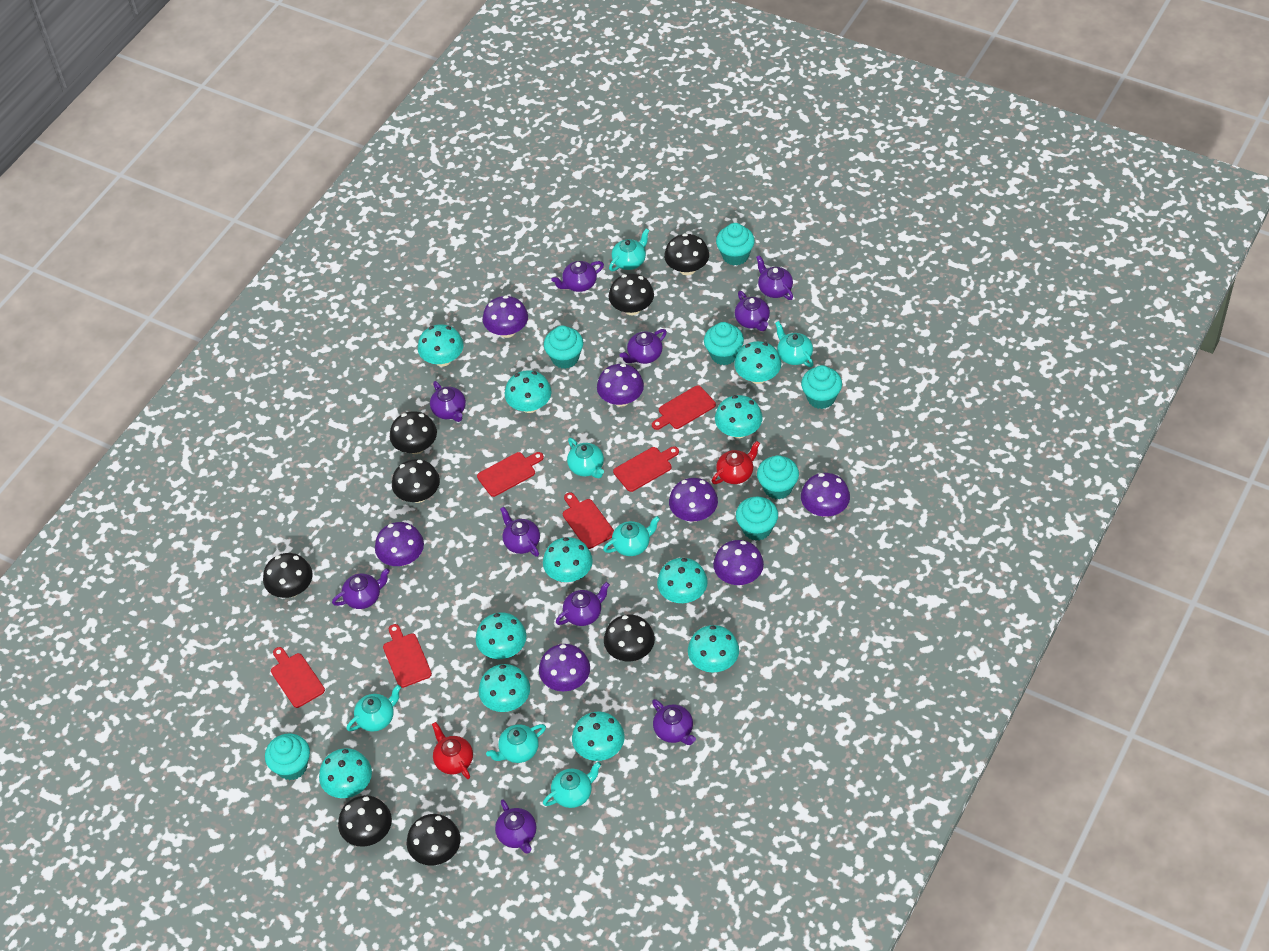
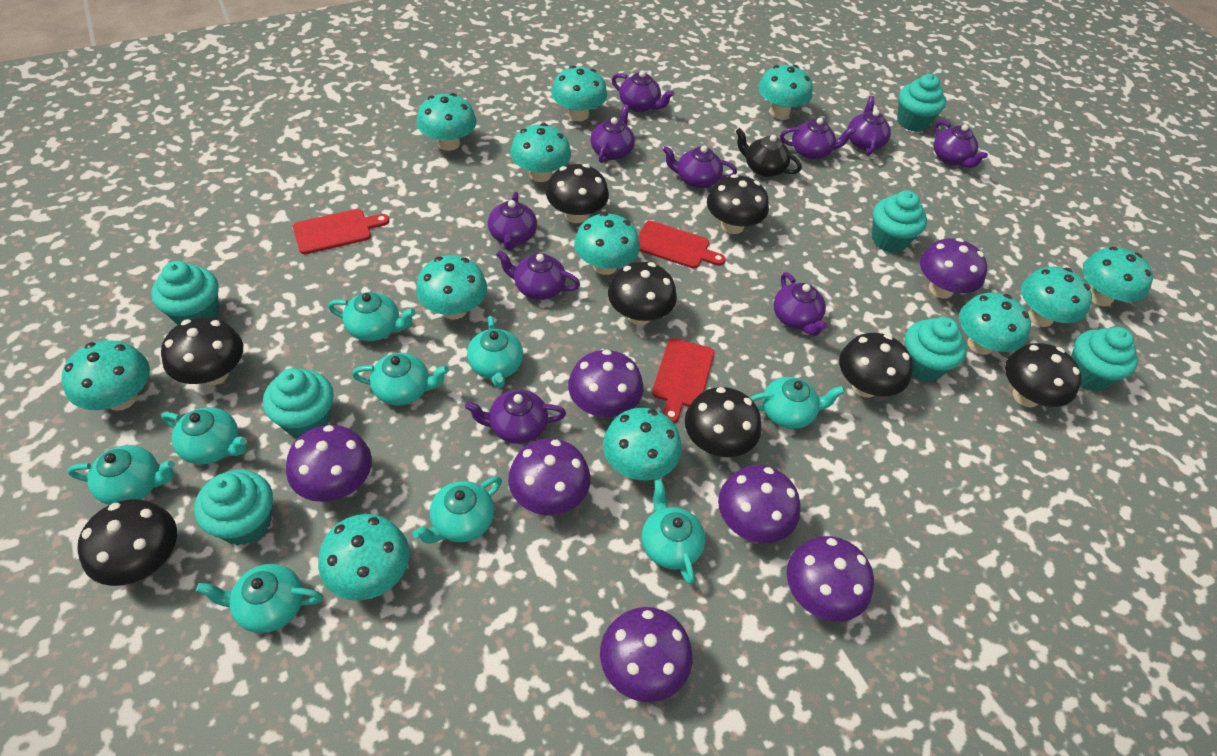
black teapot: 0 -> 1
red cutting board: 6 -> 3
red teapot: 2 -> 0
turquoise mushroom: 11 -> 12
turquoise teapot: 7 -> 9

